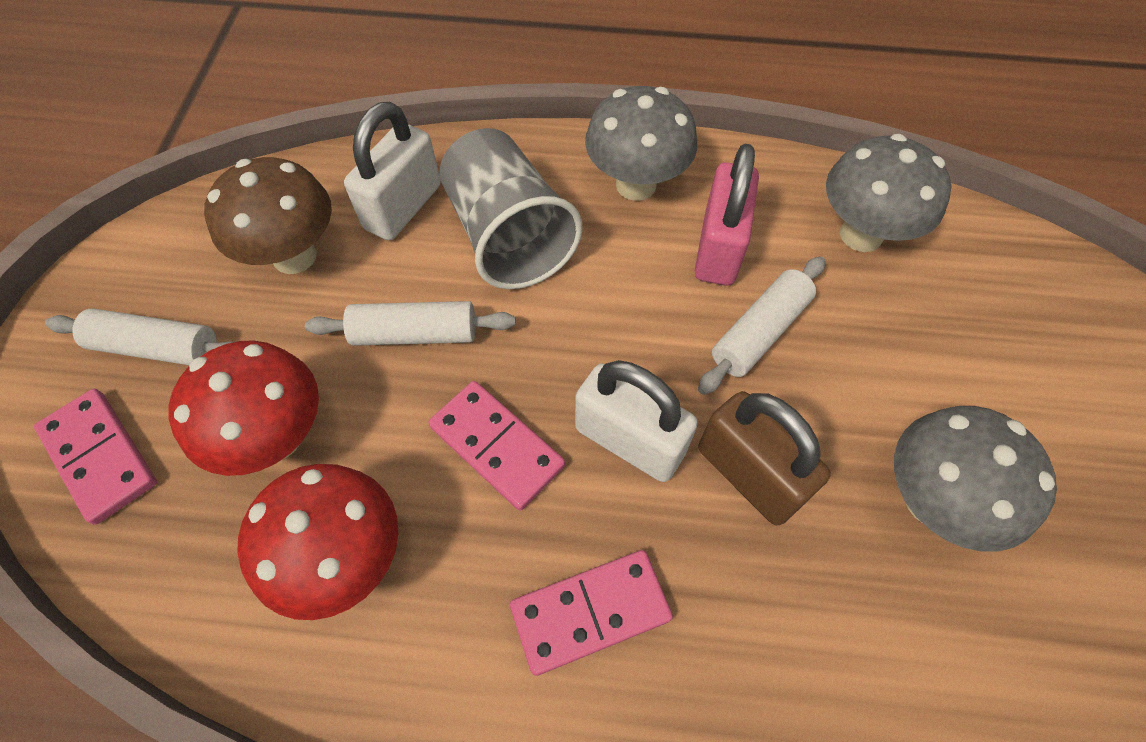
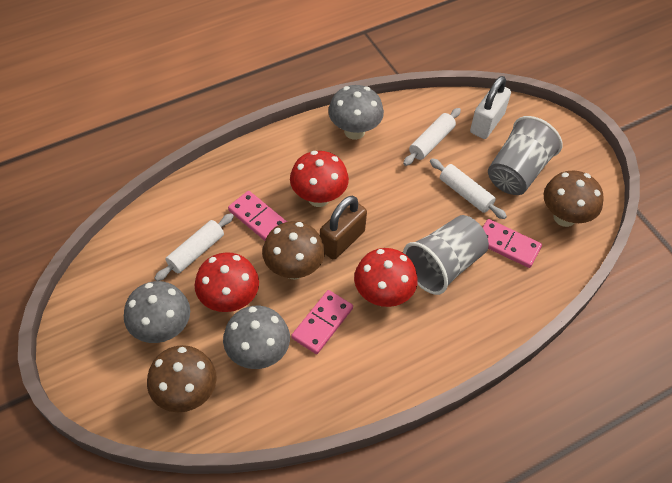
brown mushroom: 1 -> 3
grey cup: 1 -> 2
pink padlock: 1 -> 0
red mushroom: 2 -> 3
white padlock: 2 -> 1

